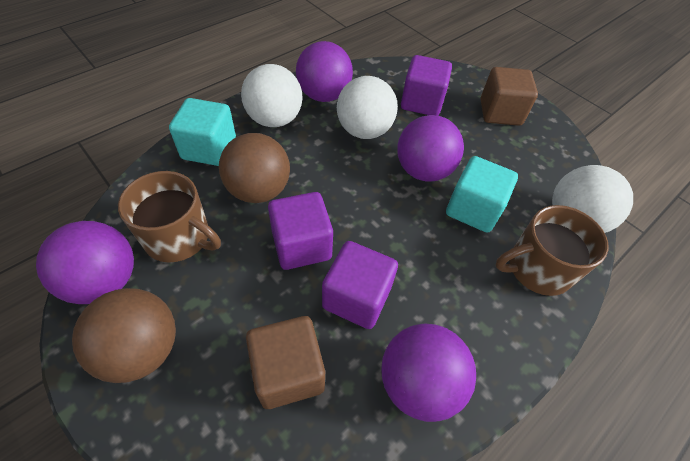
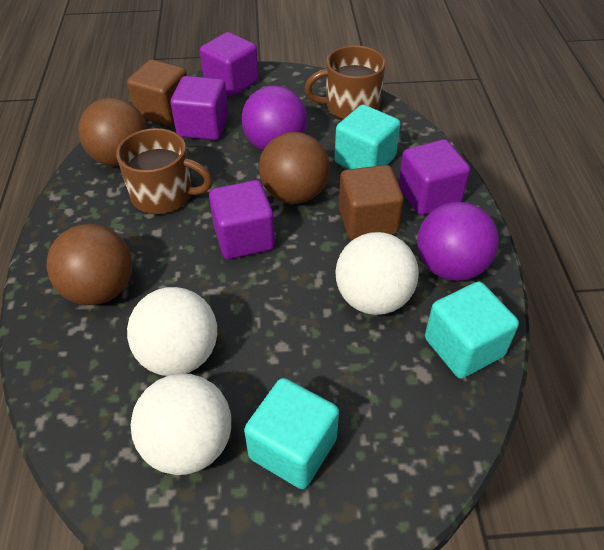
brown ball: 2 -> 3
purple ball: 4 -> 2
purple cube: 3 -> 4
turquoise cube: 2 -> 3

